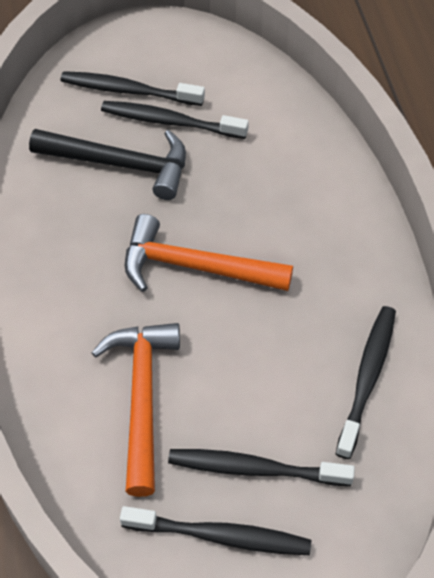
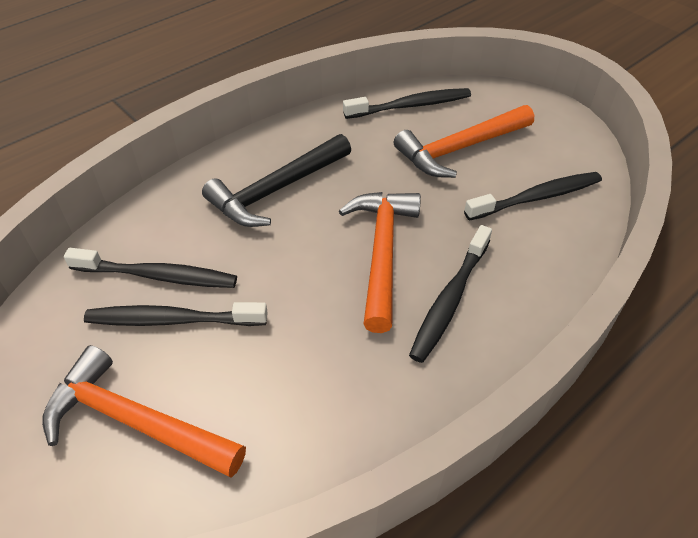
orange hammer: 2 -> 3

